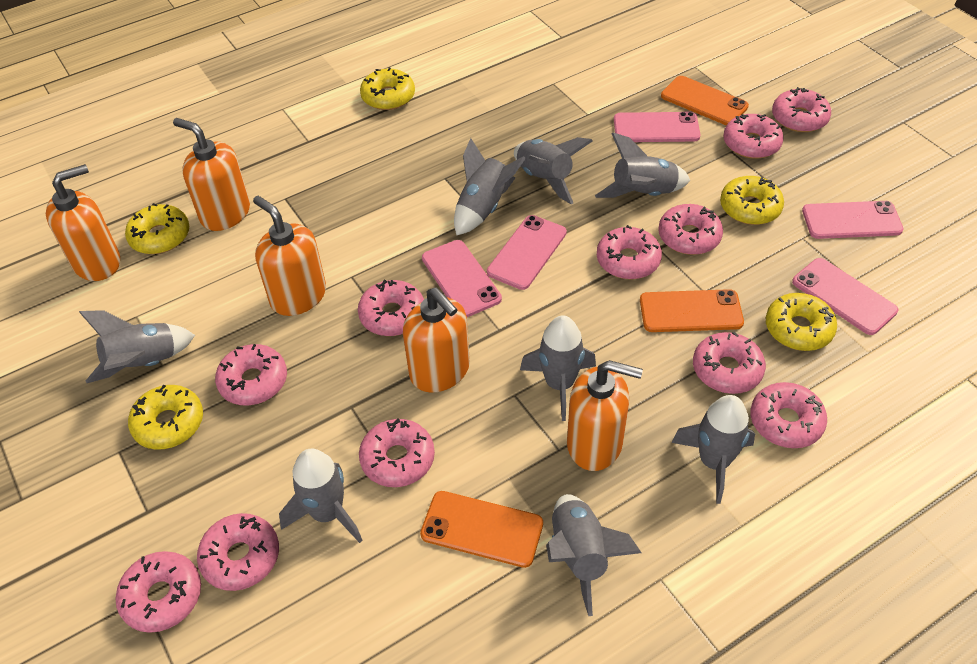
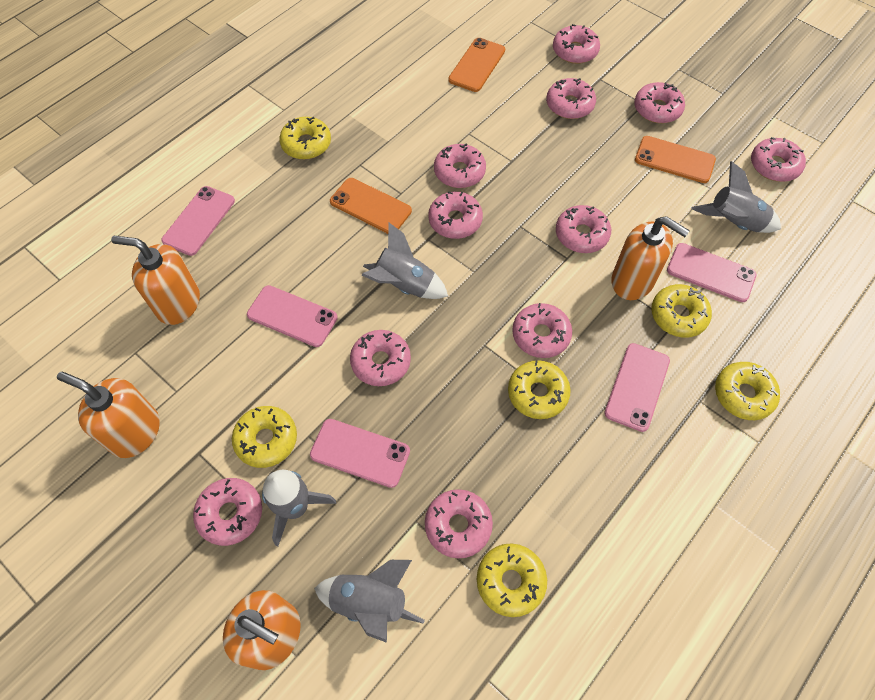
grey rocket: 8 -> 4
orange soap dispenser: 5 -> 4
yellow donut: 5 -> 6

